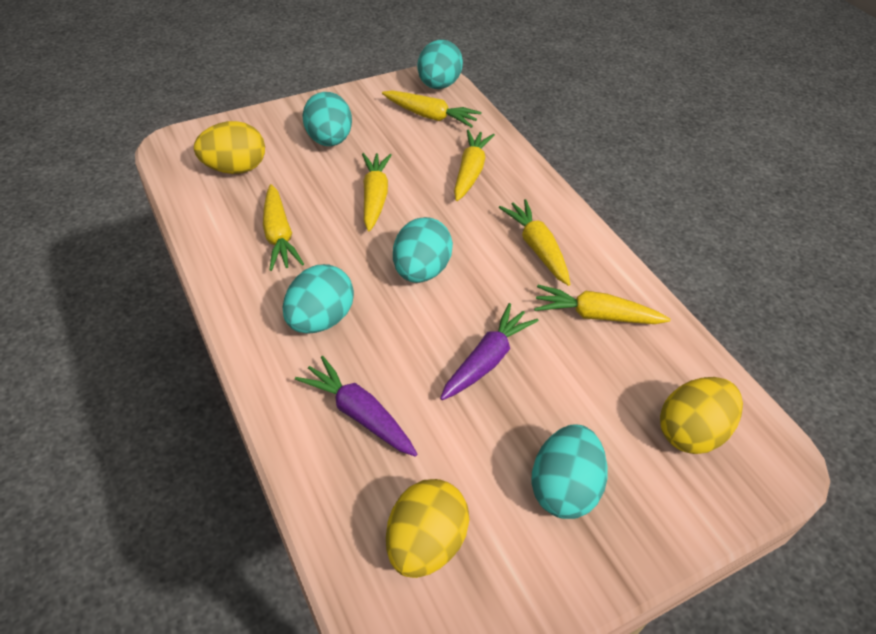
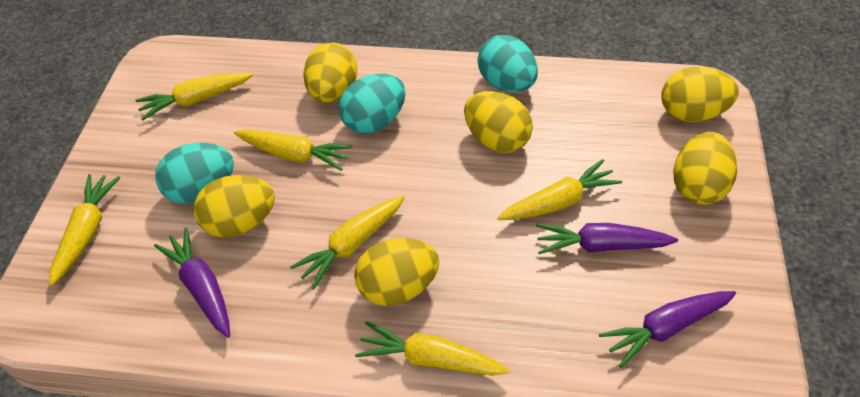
purple carrot: 2 -> 3
turquoise egg: 5 -> 3
yellow egg: 3 -> 6

